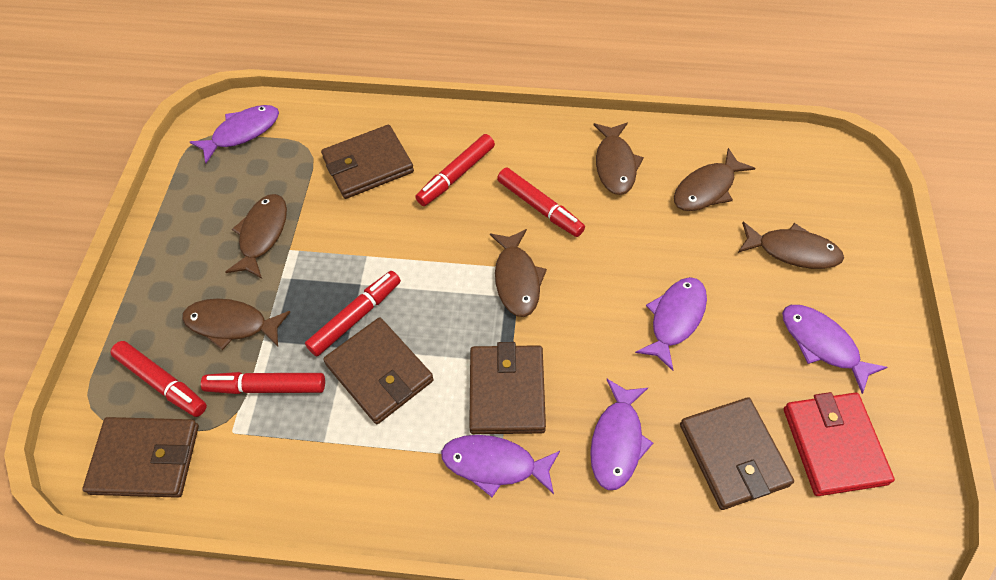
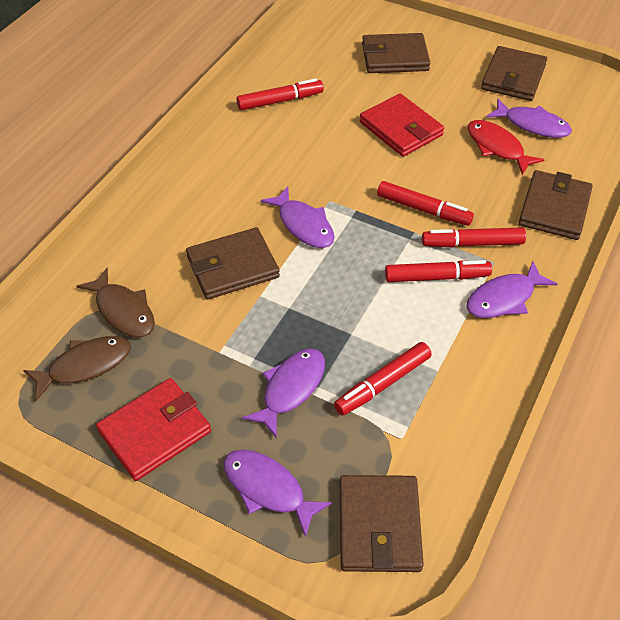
brown fish: 6 -> 2
red fish: 0 -> 1
red wallet: 1 -> 2

